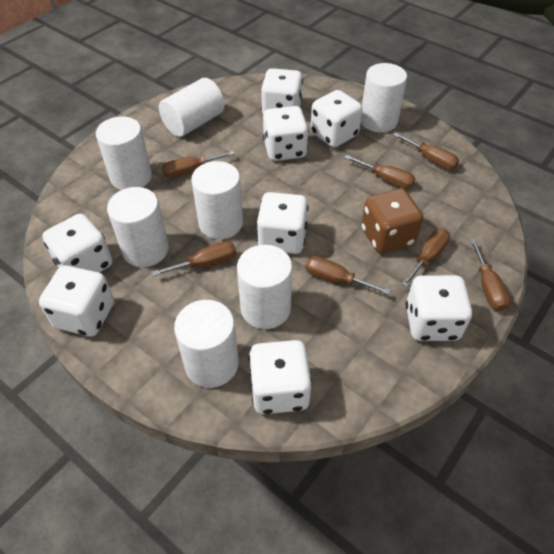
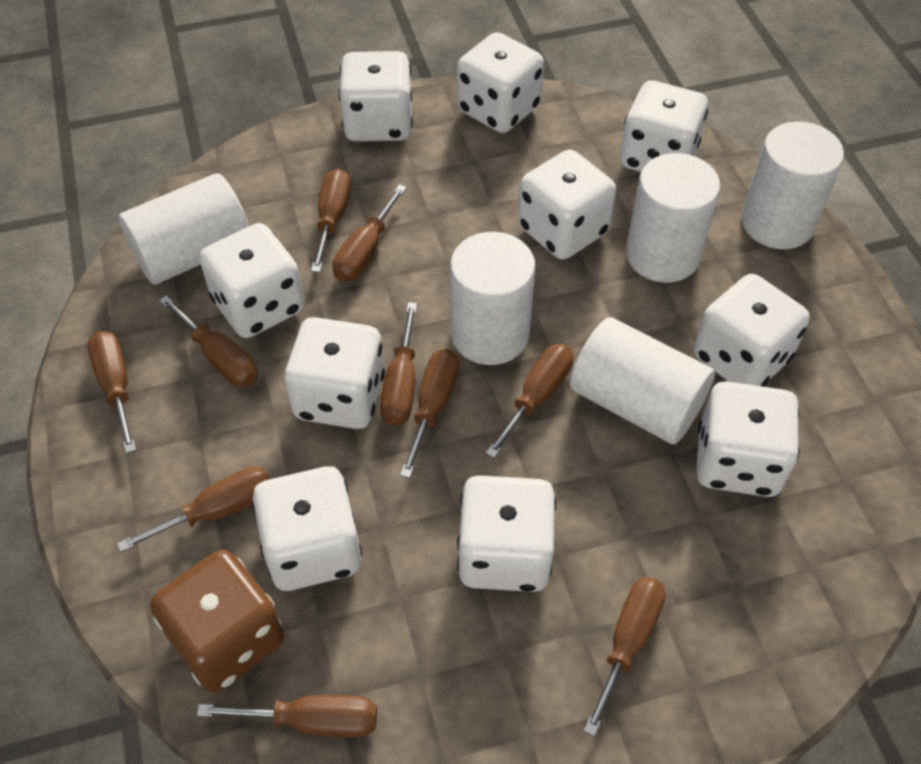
brown screwdriver: 7 -> 10
white cylinder: 7 -> 5
white dice: 8 -> 10

